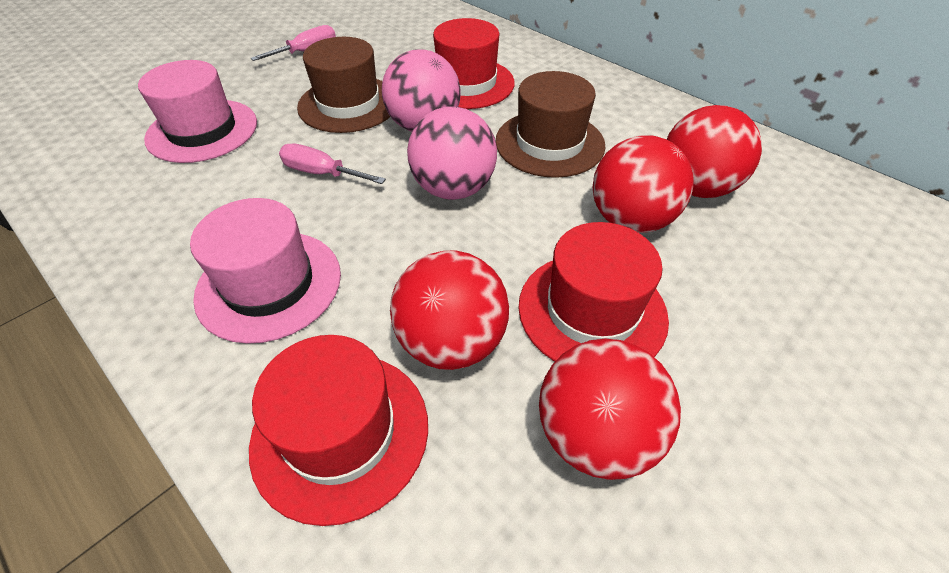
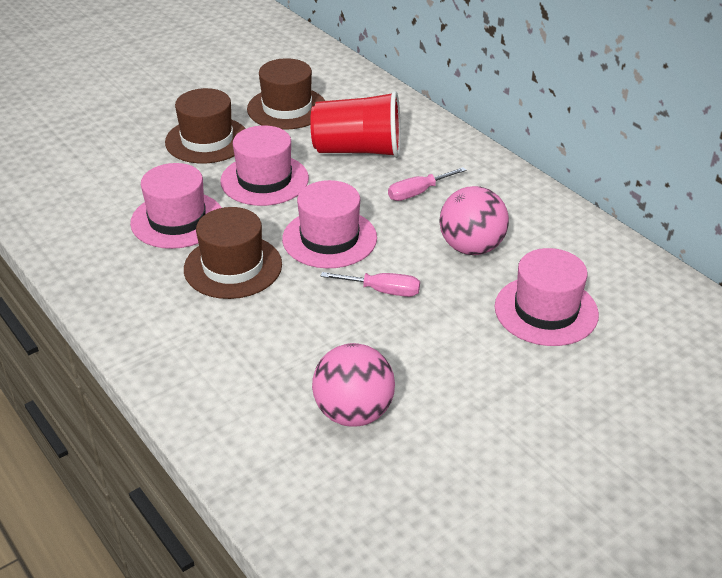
brown hat: 2 -> 3
pink hat: 2 -> 4
red ball: 4 -> 0
red cup: 0 -> 1
red hat: 3 -> 0

